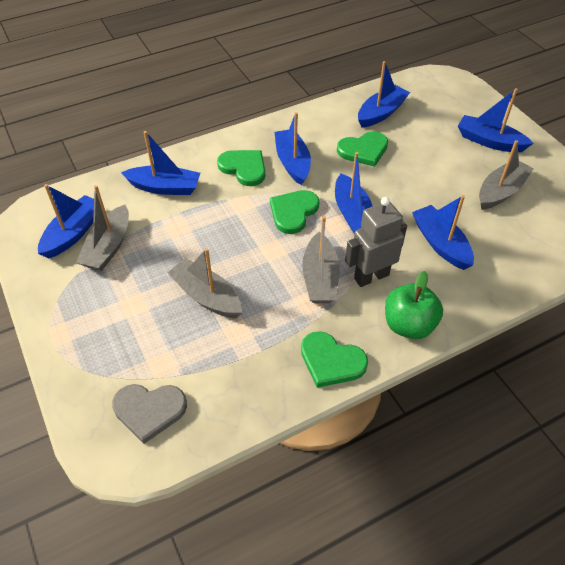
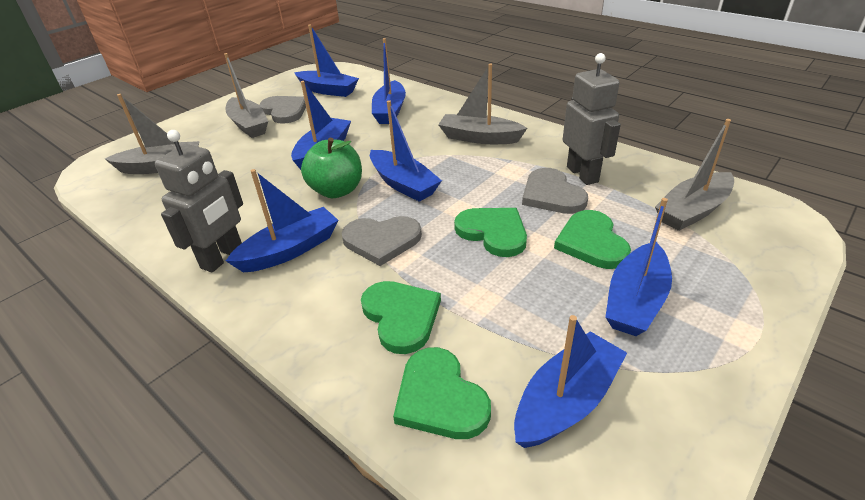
grey heart: 1 -> 3
grey robot: 1 -> 2

